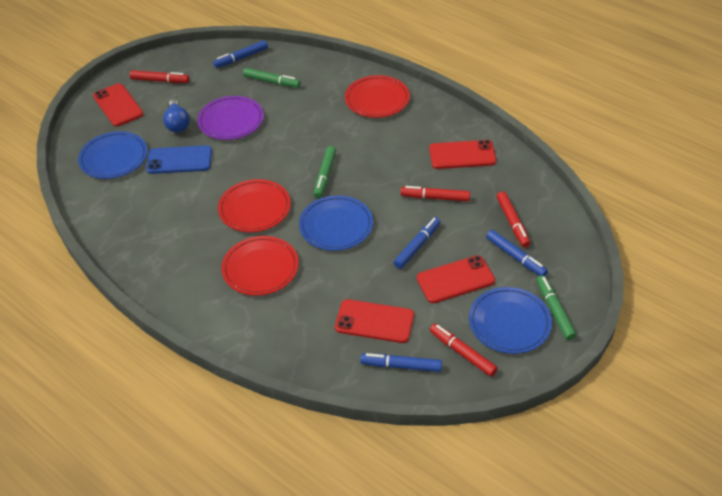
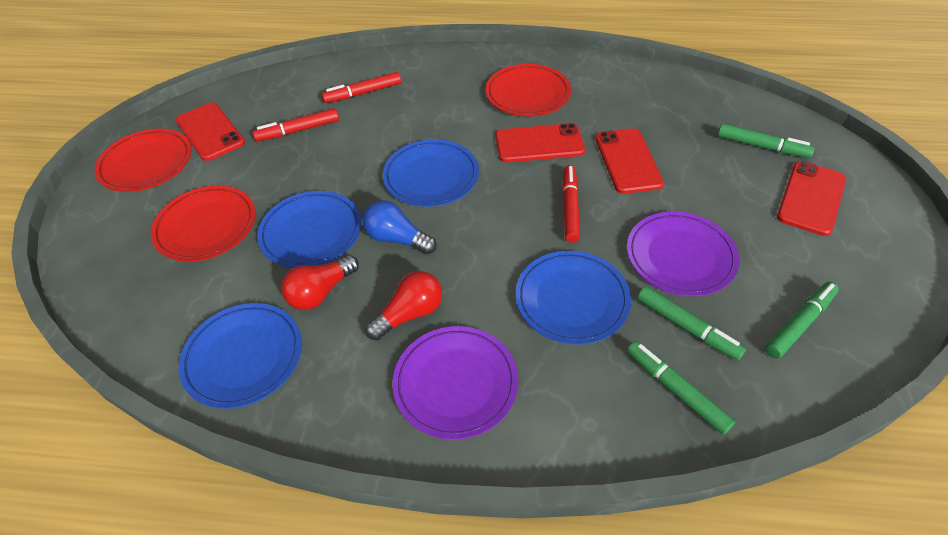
blue marker: 4 -> 0
blue phone: 1 -> 0
blue plate: 3 -> 4
green marker: 3 -> 4
purple plate: 1 -> 2
red light bulb: 0 -> 2
red marker: 4 -> 3

